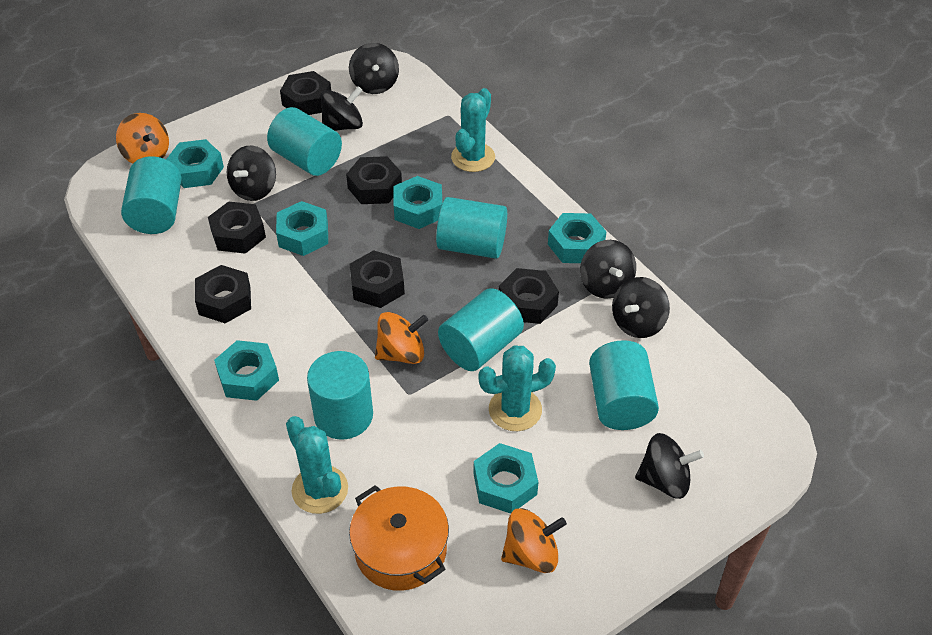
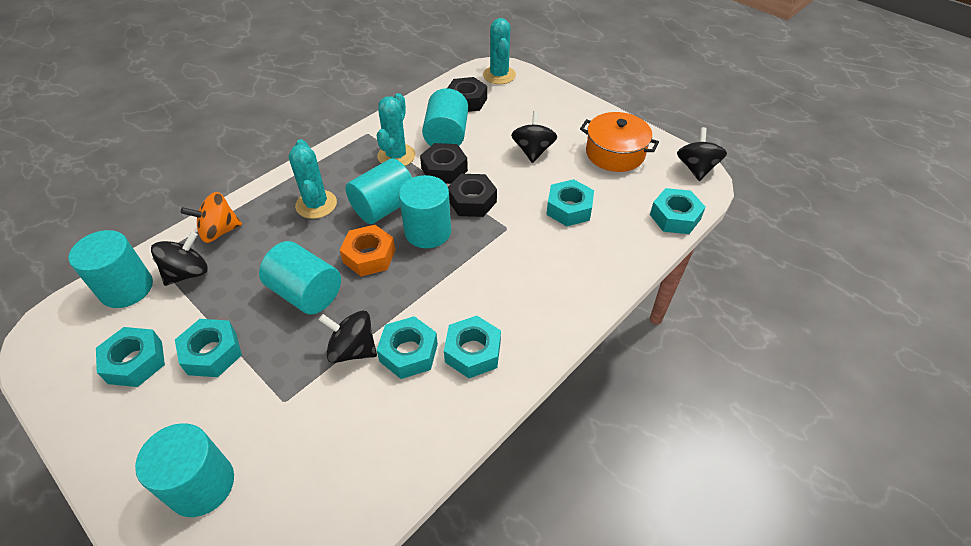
black nut: 6 -> 3
black spinning top: 6 -> 4
orange nut: 0 -> 1
orange spinning top: 3 -> 1

